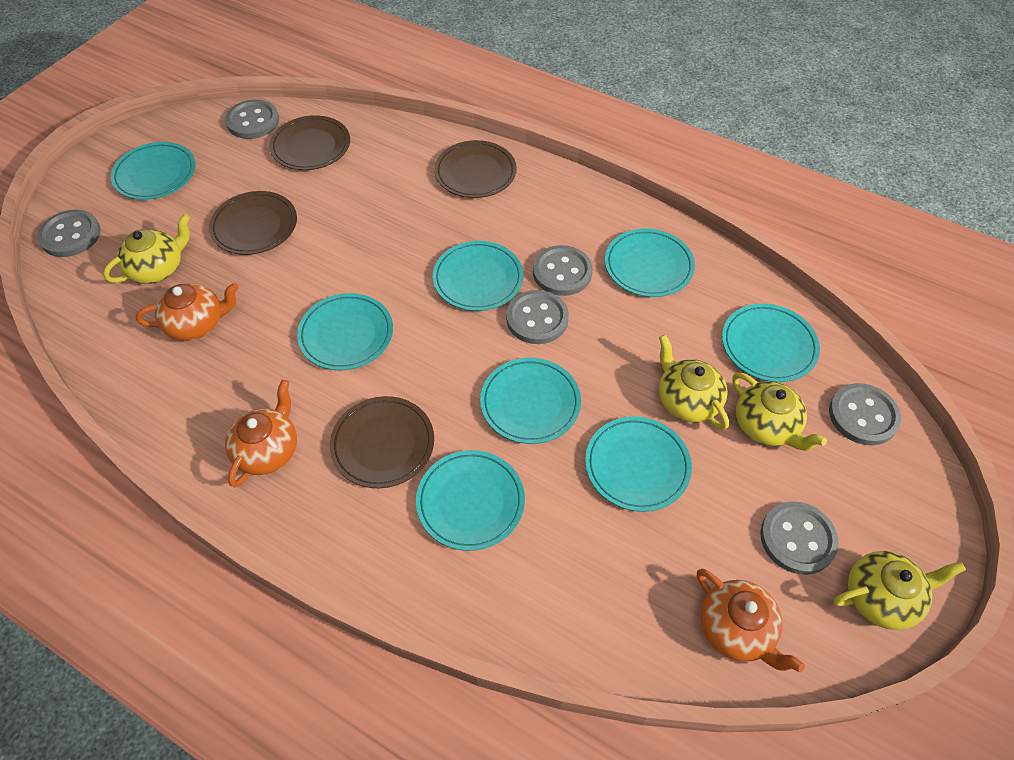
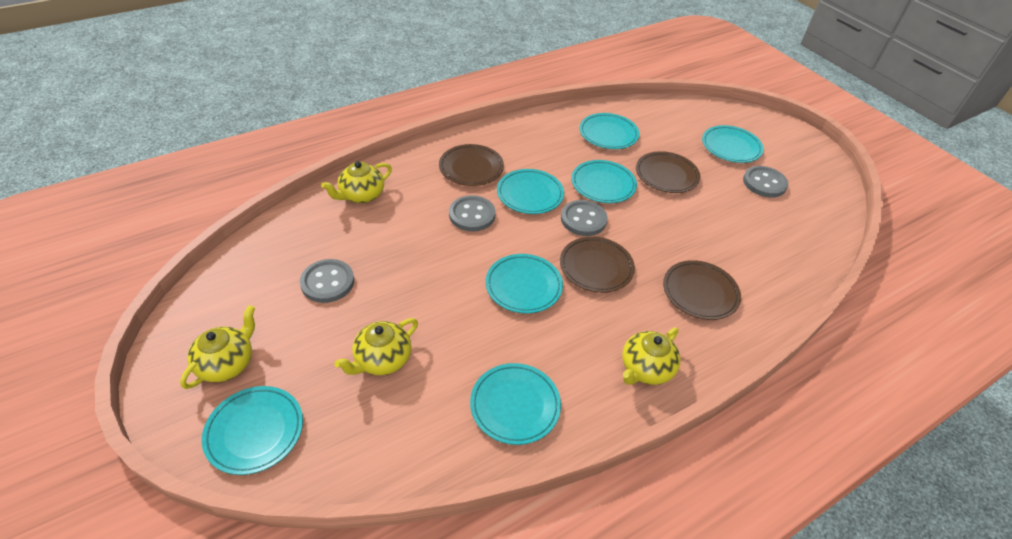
grey button: 6 -> 4
orange teapot: 3 -> 0
turquoise plate: 8 -> 7

